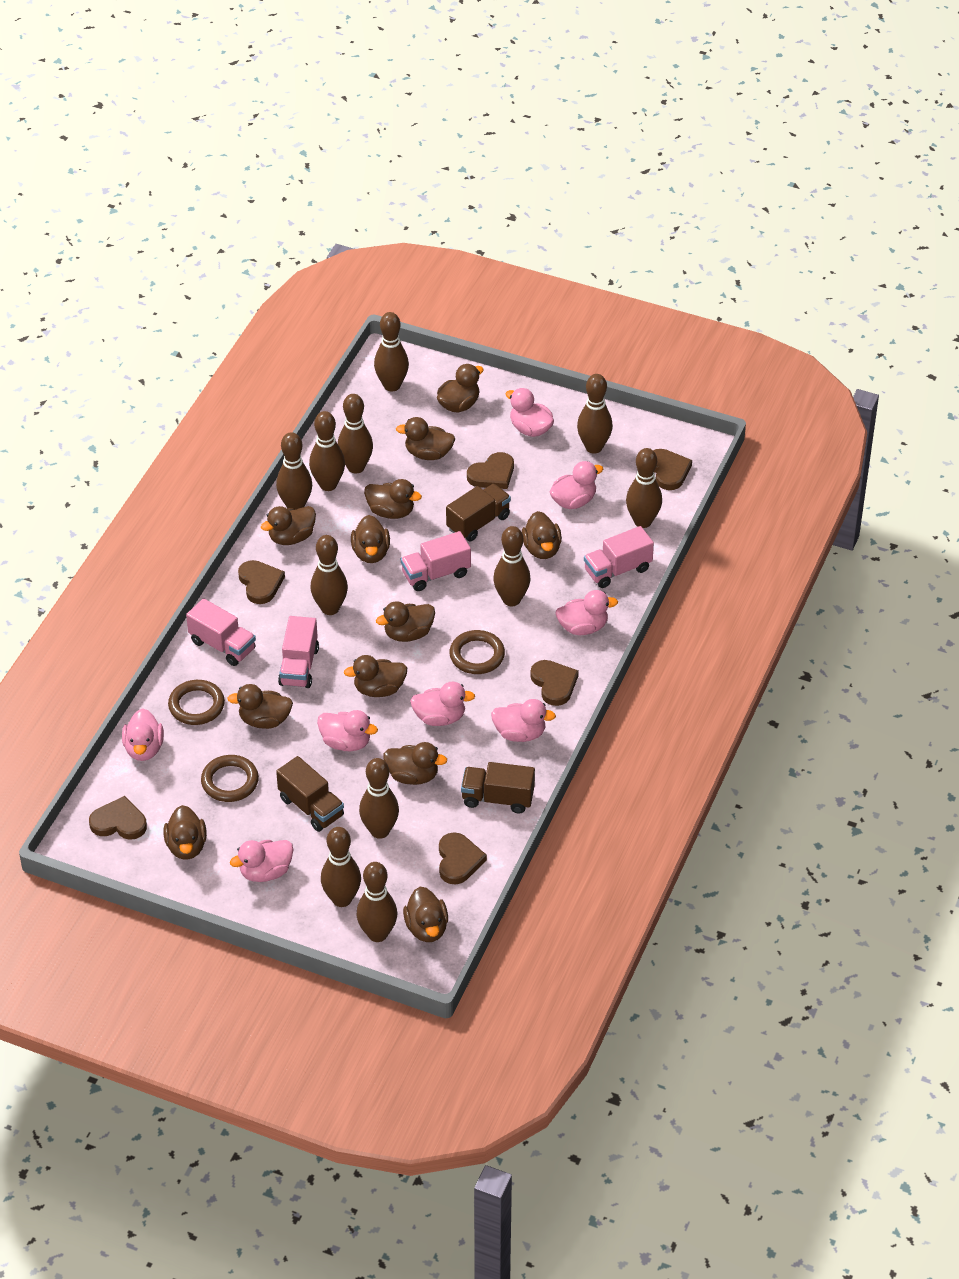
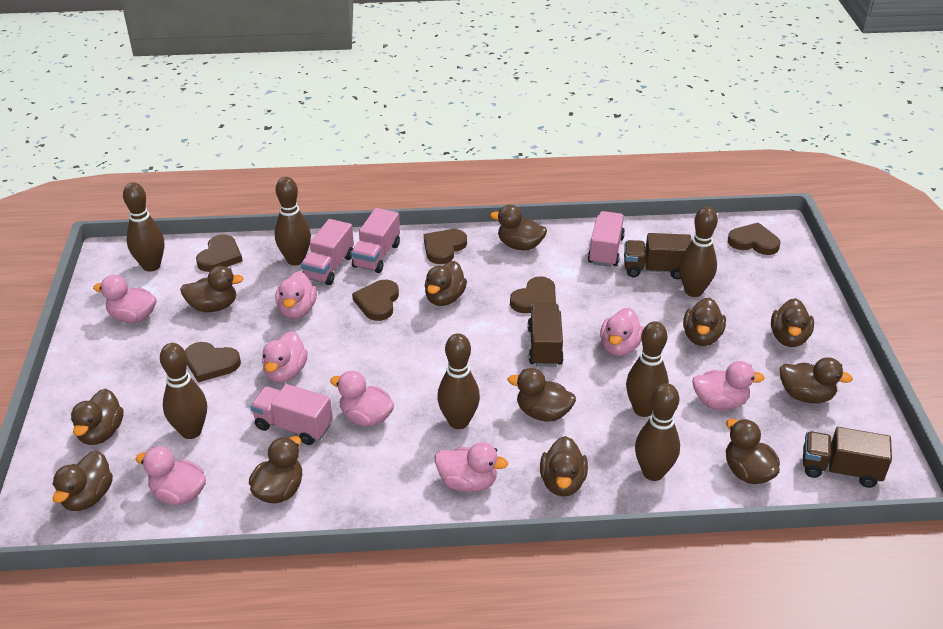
brown bowling pin: 11 -> 7
brown ring: 3 -> 0

